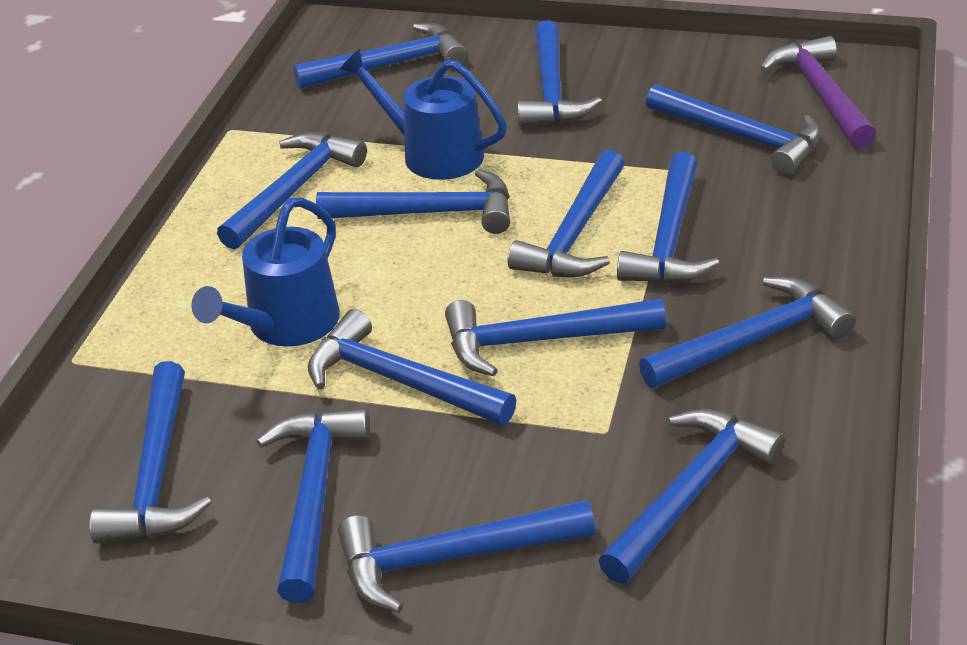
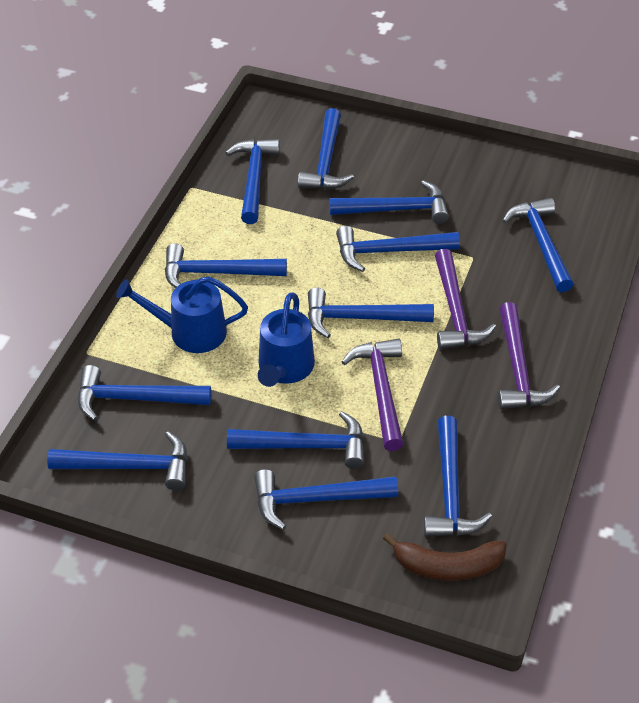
blue hammer: 14 -> 12
brown banana: 0 -> 1
purple hammer: 1 -> 3

